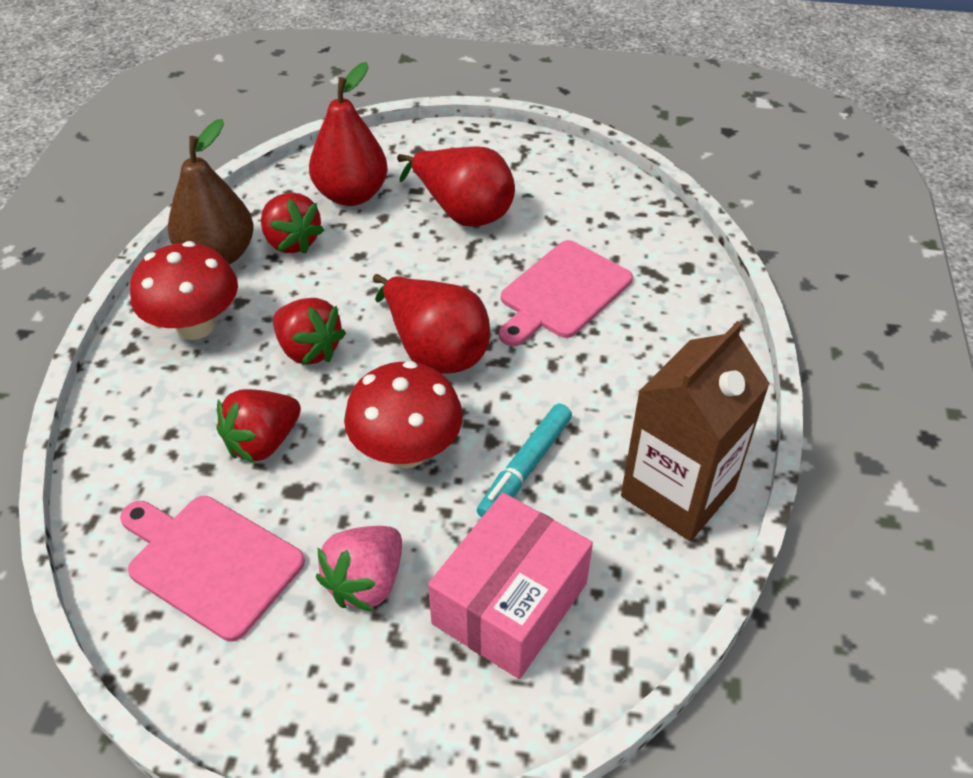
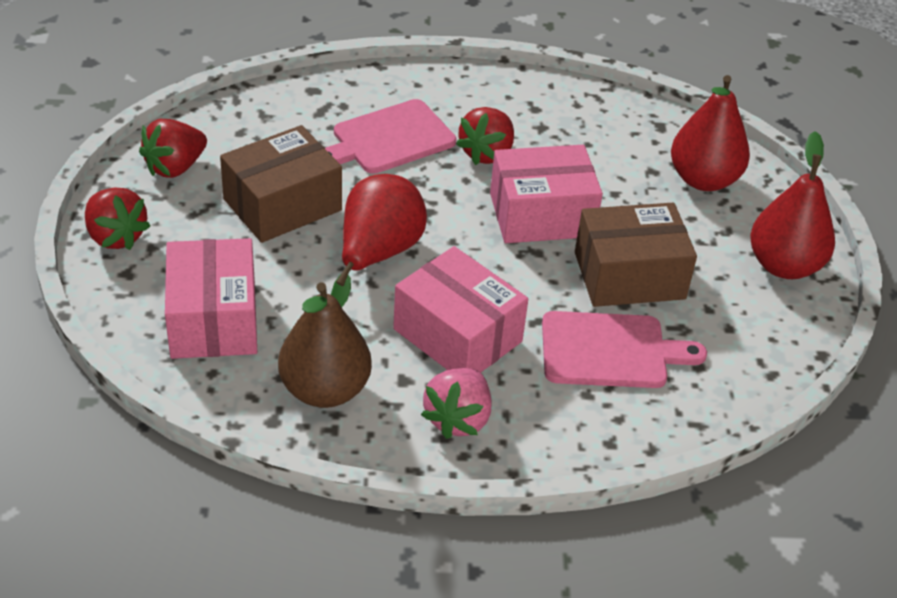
brown box: 0 -> 2
brown carton: 1 -> 0
pink box: 1 -> 3
red mushroom: 2 -> 0
turquoise marker: 1 -> 0

